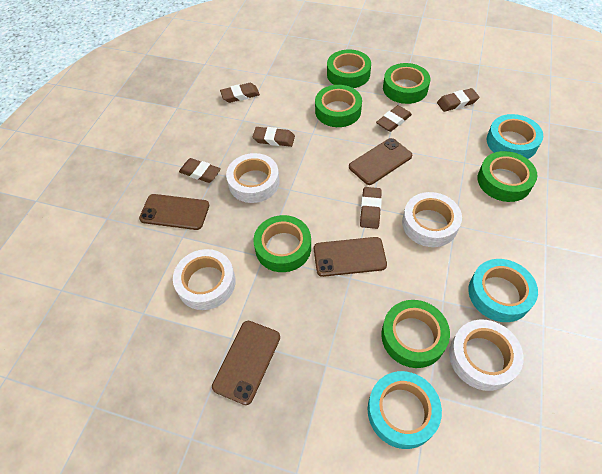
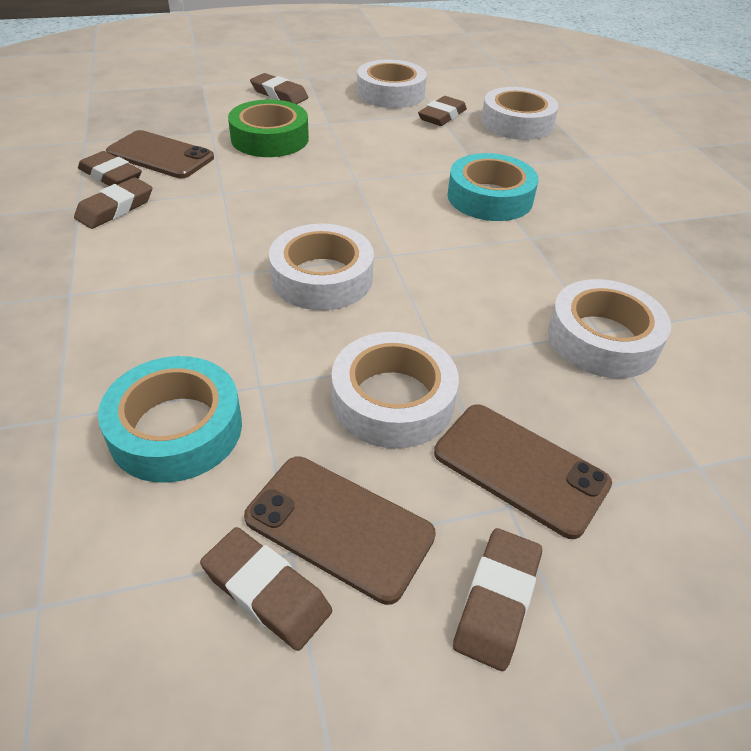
brown phone: 4 -> 3
green tape: 6 -> 1
turquoise tape: 3 -> 2
white tape: 4 -> 5

